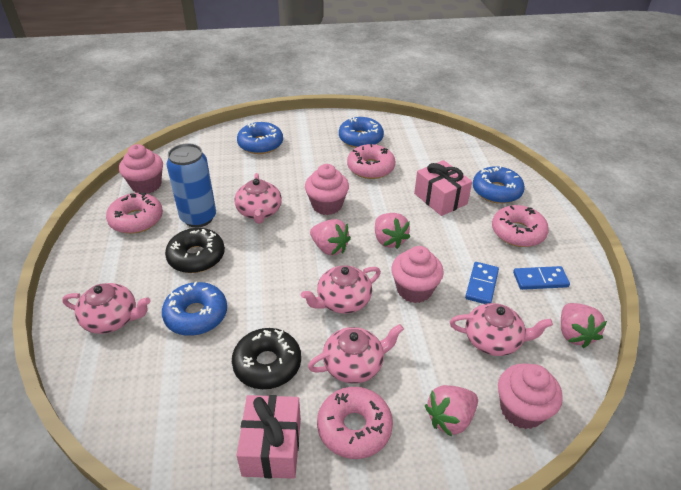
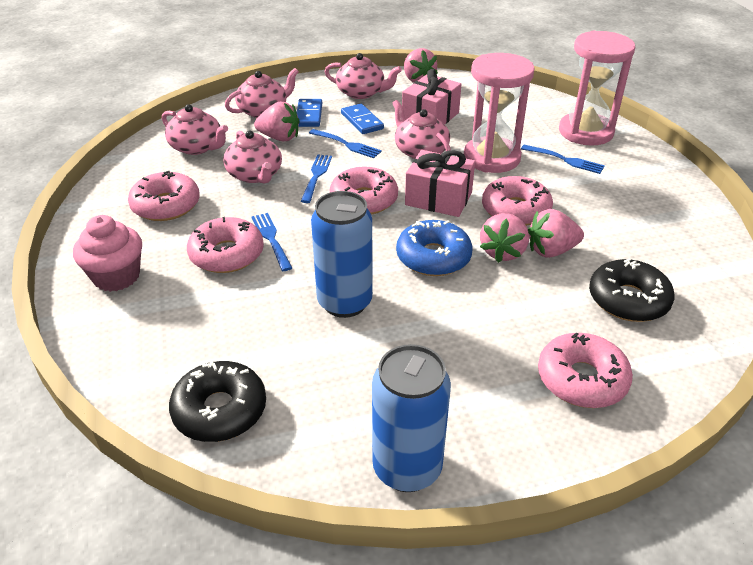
blue can: 1 -> 2
blue donut: 4 -> 1
blue fork: 0 -> 4
pink cupcake: 4 -> 1
pink donut: 4 -> 5
pink hourglass: 0 -> 2

